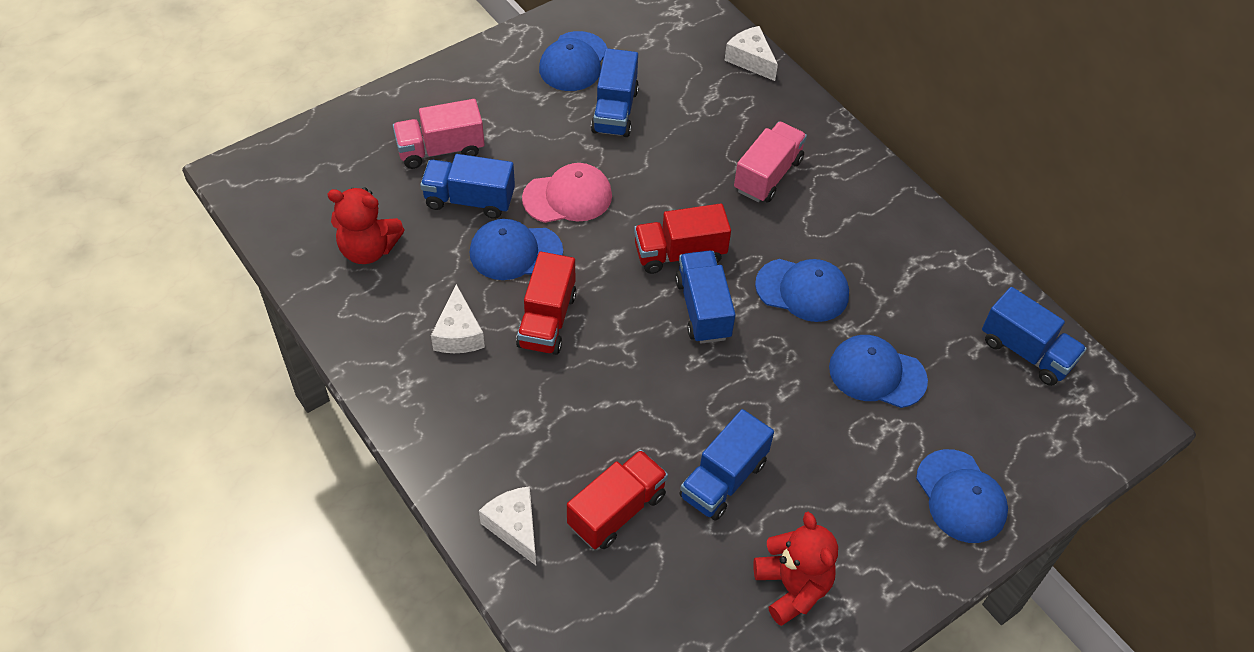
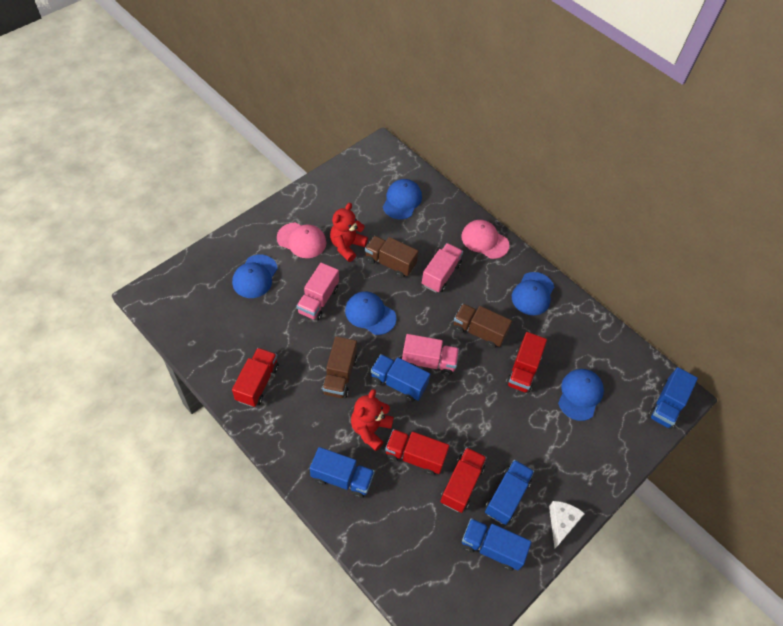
brown truck: 0 -> 3
pink cap: 1 -> 2
pink truck: 2 -> 3
red truck: 3 -> 4
white cheese: 3 -> 1

